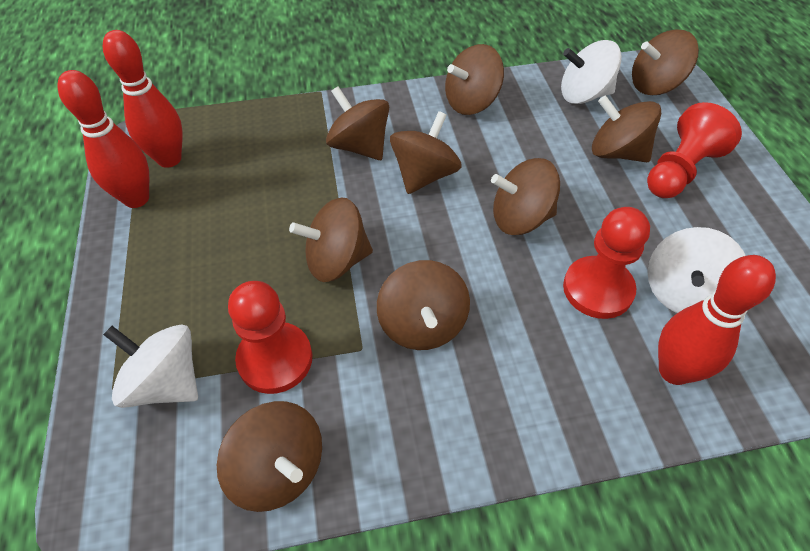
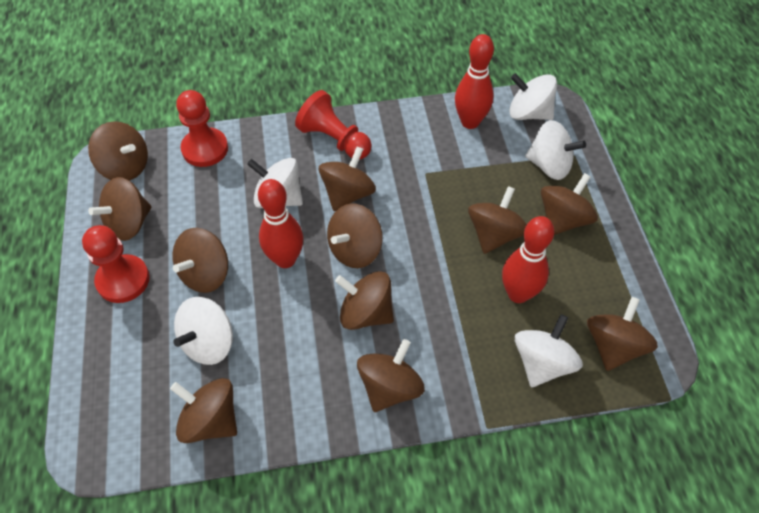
brown spinning top: 9 -> 11
white spinning top: 3 -> 5

